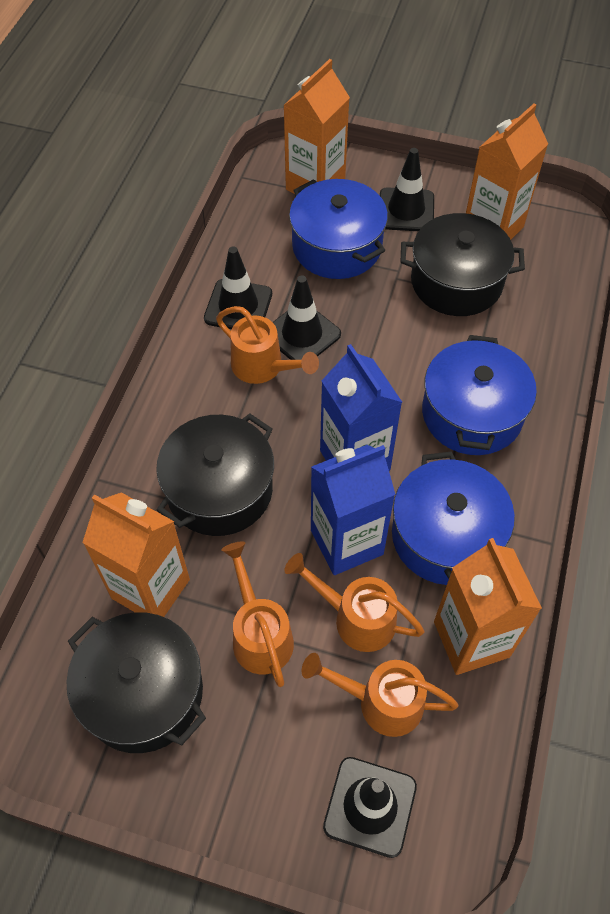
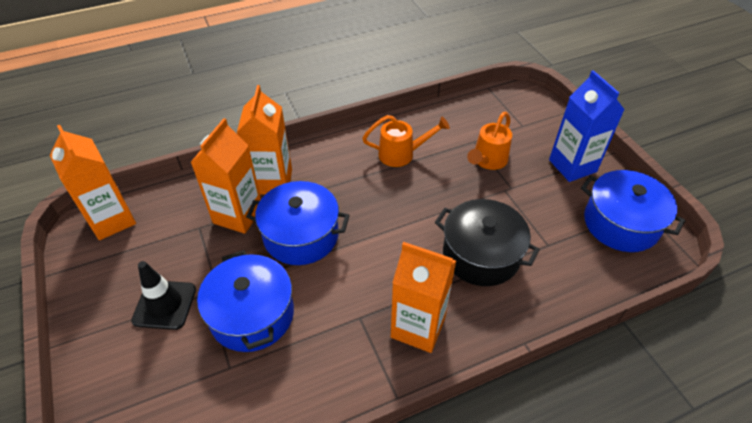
black pot: 3 -> 1
black traffic cone: 4 -> 1
blue carton: 2 -> 1
orange watering can: 4 -> 2

